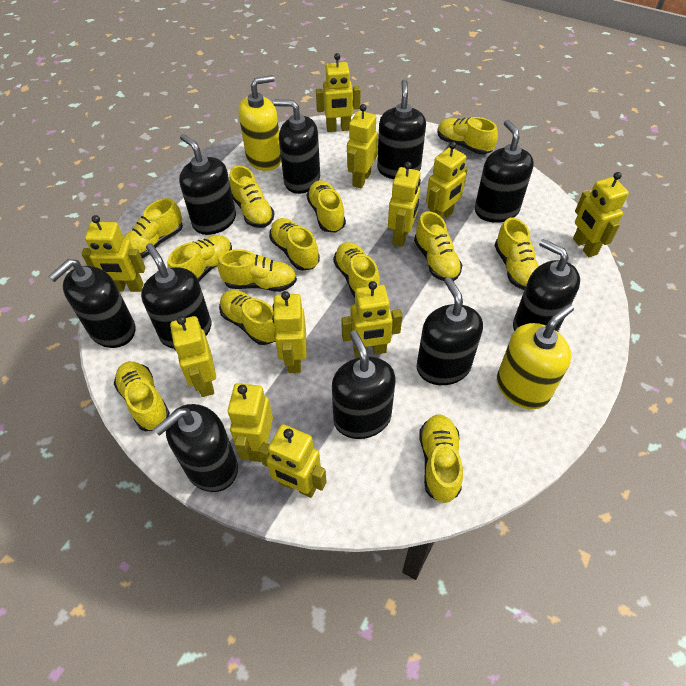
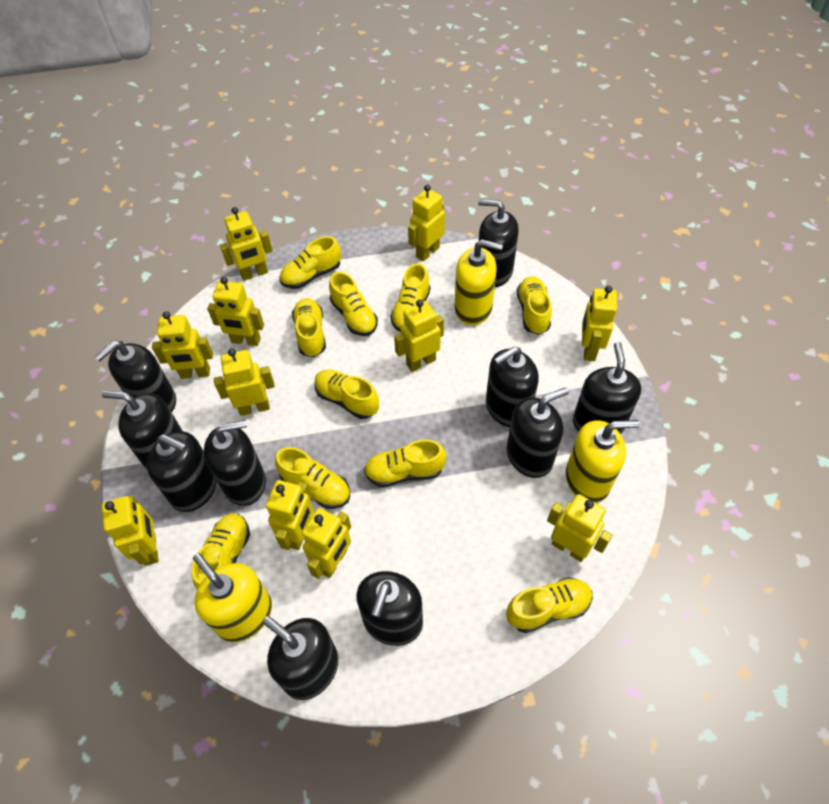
yellow shoe: 13 -> 10
yellow soap dispenser: 2 -> 3

